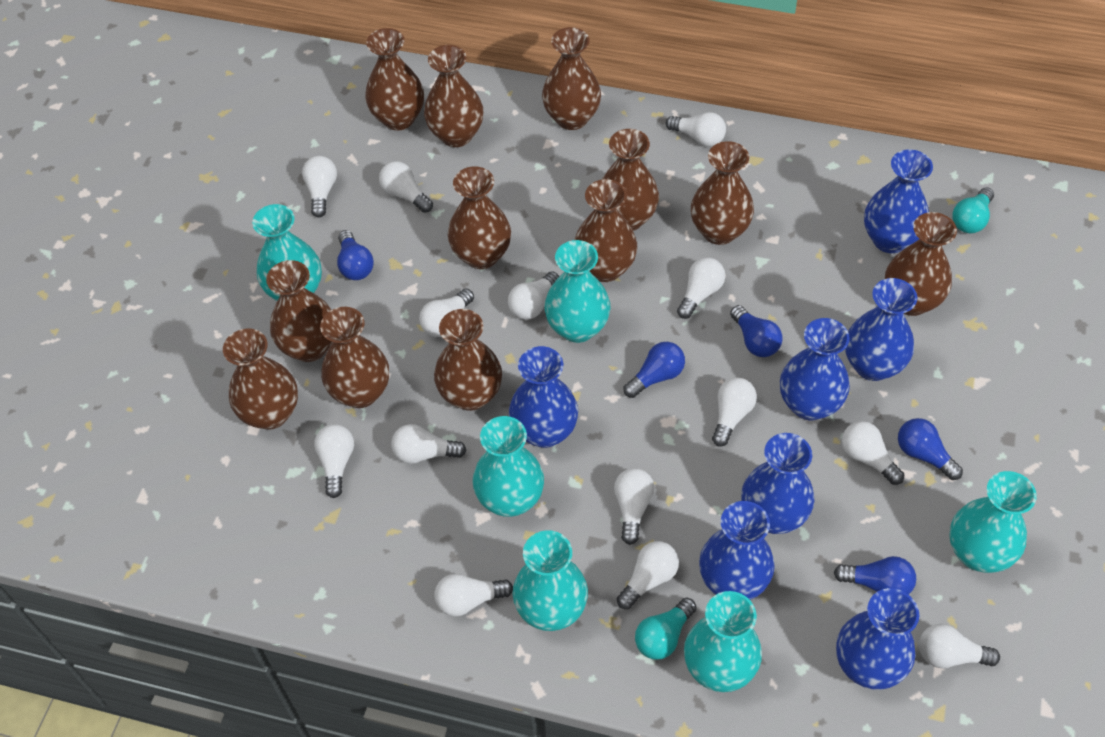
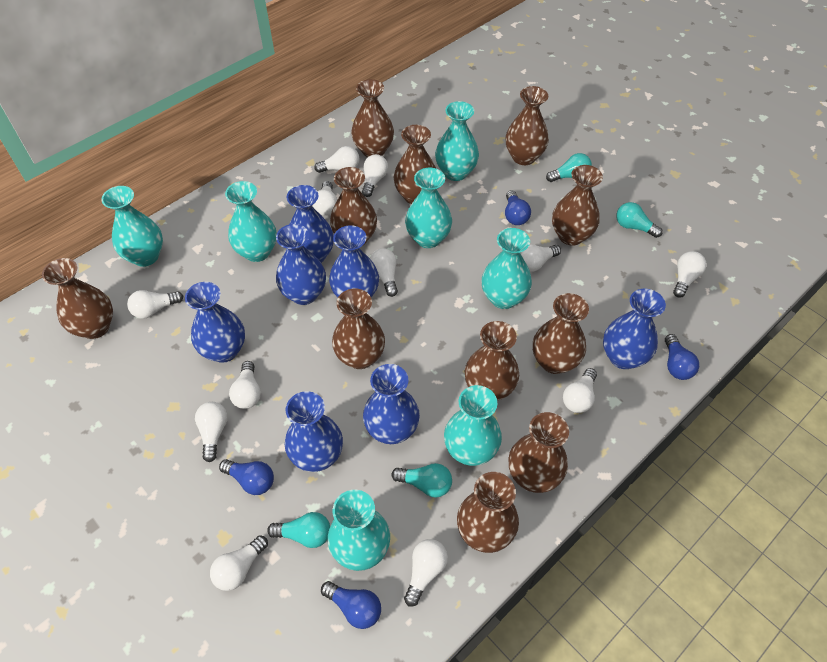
blue light bulb: 5 -> 4
brown vase: 12 -> 11
turquoise light bulb: 2 -> 4
turquoise vase: 6 -> 7
white light bulb: 14 -> 12

